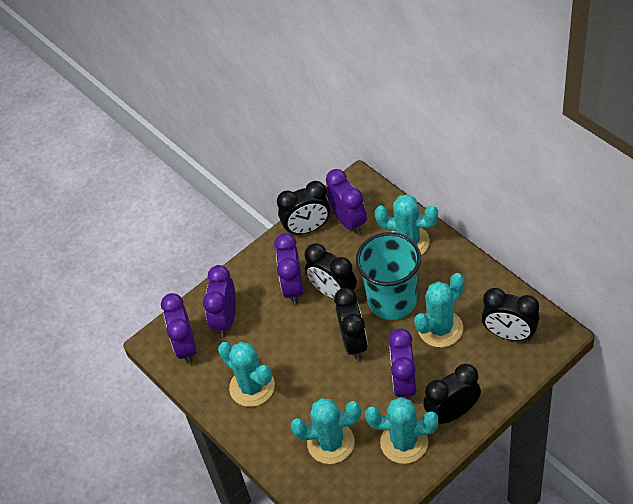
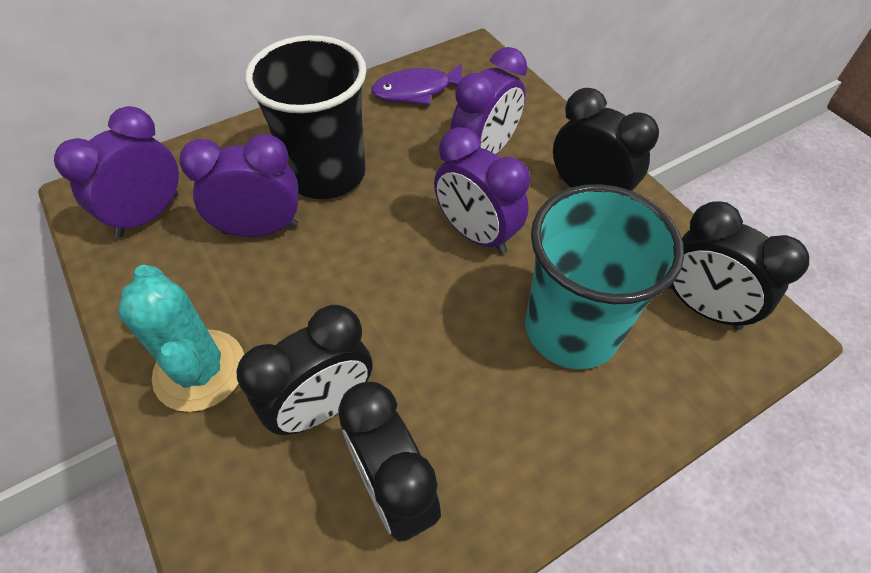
black clock: 5 -> 4
black cup: 0 -> 1
purple clock: 5 -> 4
purple fish: 0 -> 1
turquoise cactus: 5 -> 1

